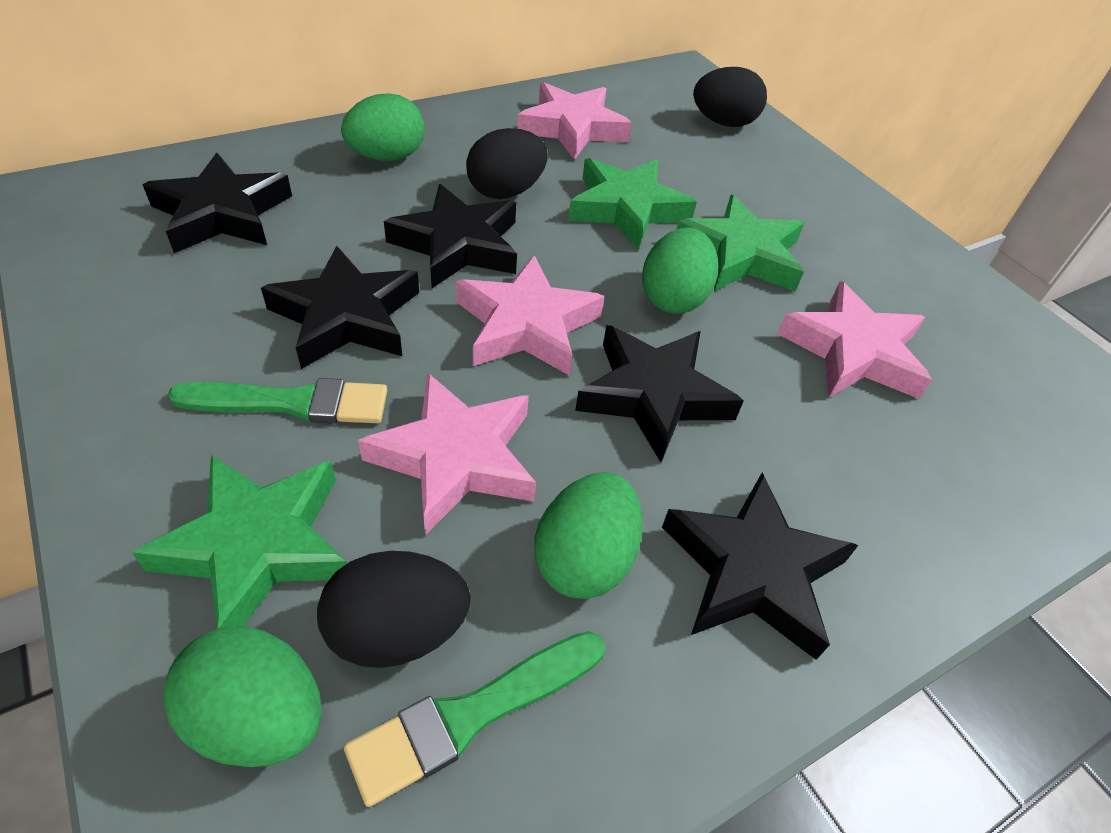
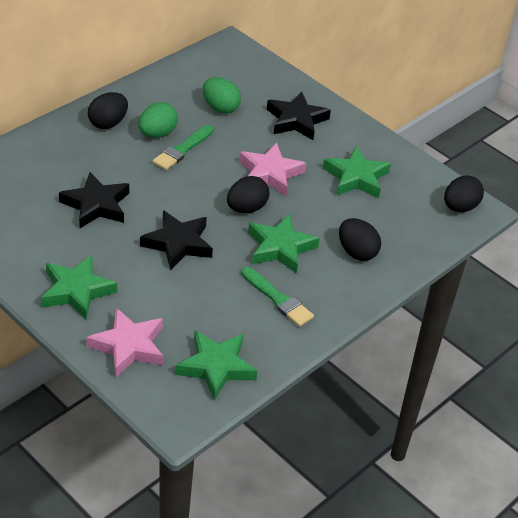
black egg: 3 -> 4
black star: 5 -> 3
green egg: 4 -> 2
green star: 3 -> 4
pink star: 4 -> 2

